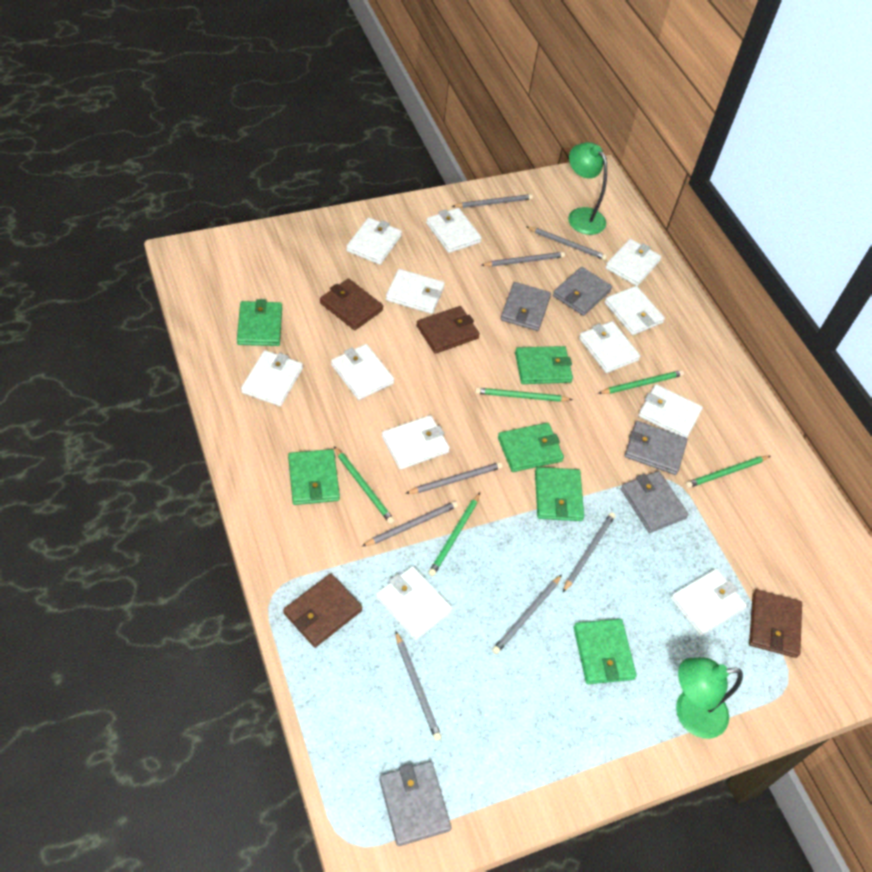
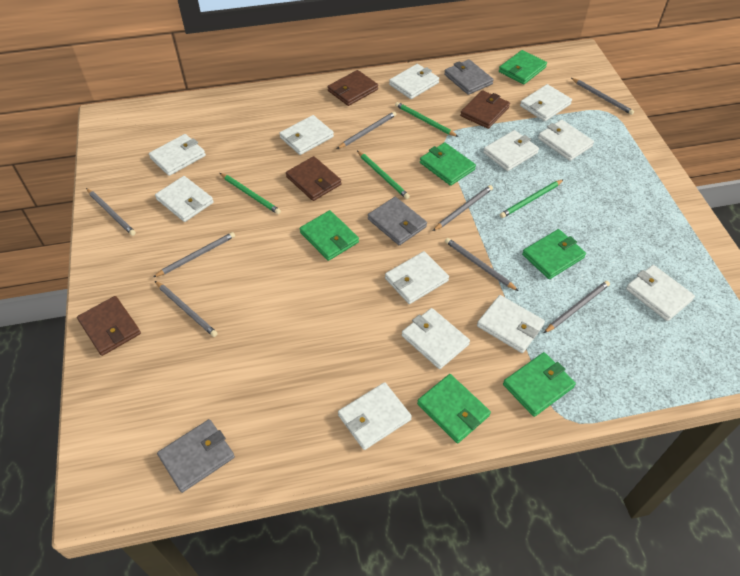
green lamp: 2 -> 0
green pencil: 5 -> 4
grey wallet: 5 -> 3

